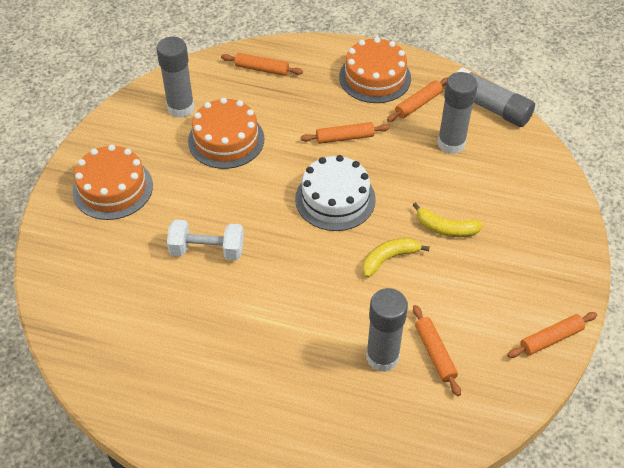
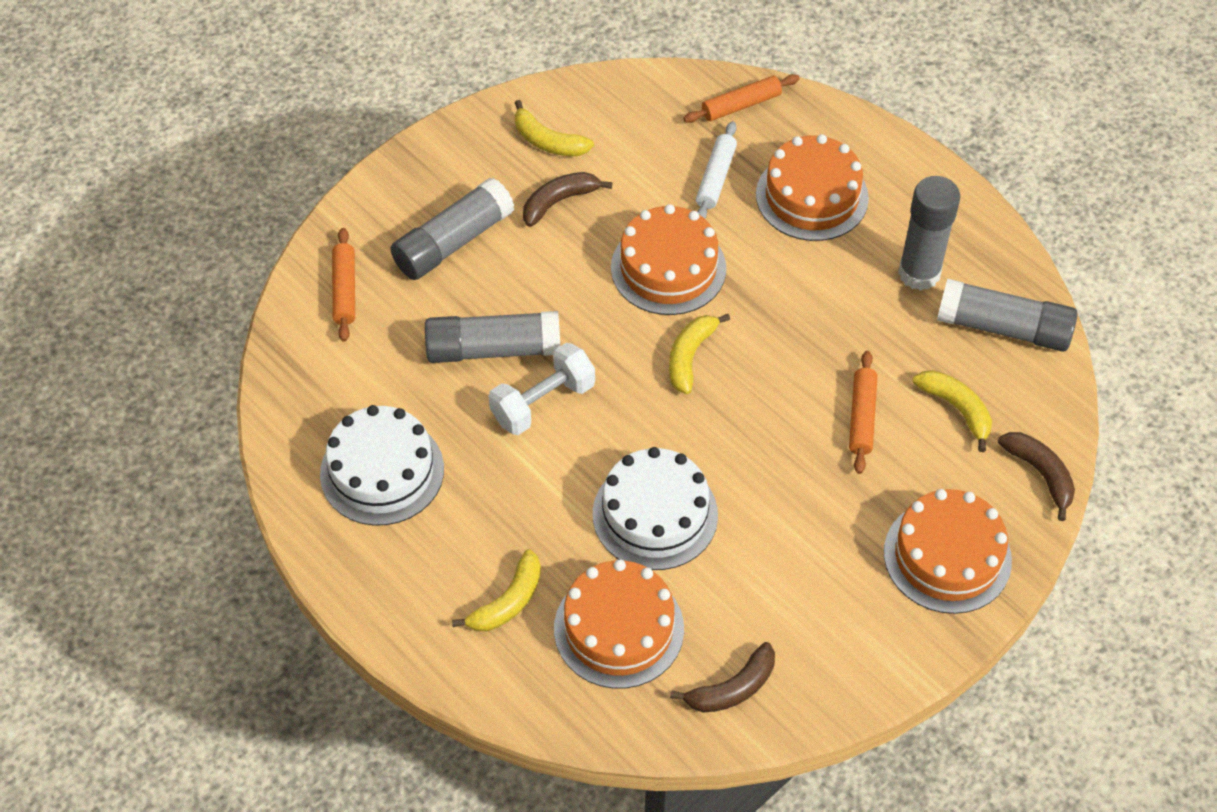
brown banana: 0 -> 3
orange cake: 3 -> 4
orange rolling pin: 5 -> 3
white cake: 1 -> 2
white rolling pin: 0 -> 1
yellow banana: 2 -> 4

